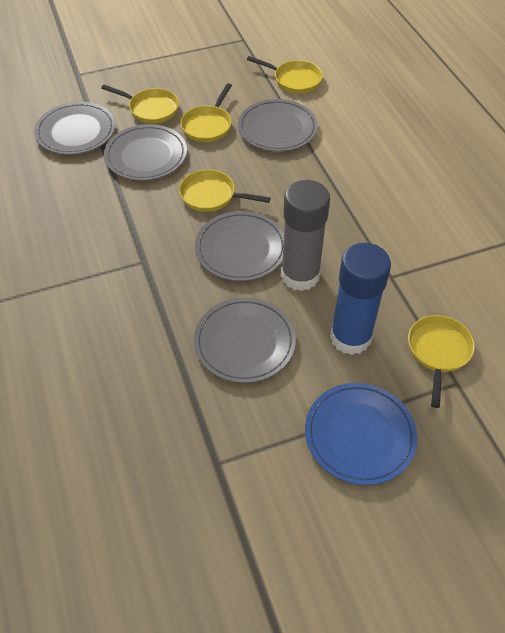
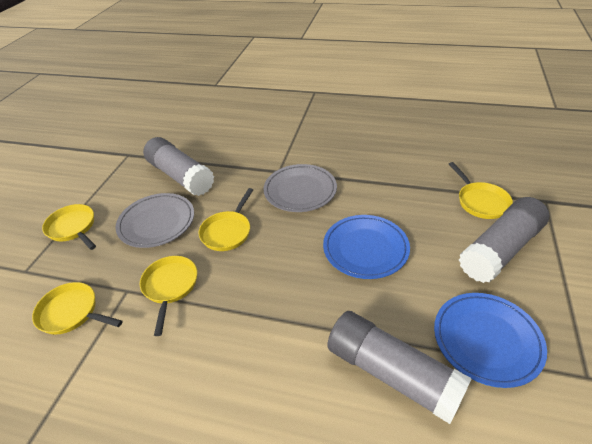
blue glue stick: 1 -> 0
blue plate: 1 -> 2
grey glue stick: 1 -> 3
grey plate: 5 -> 2

